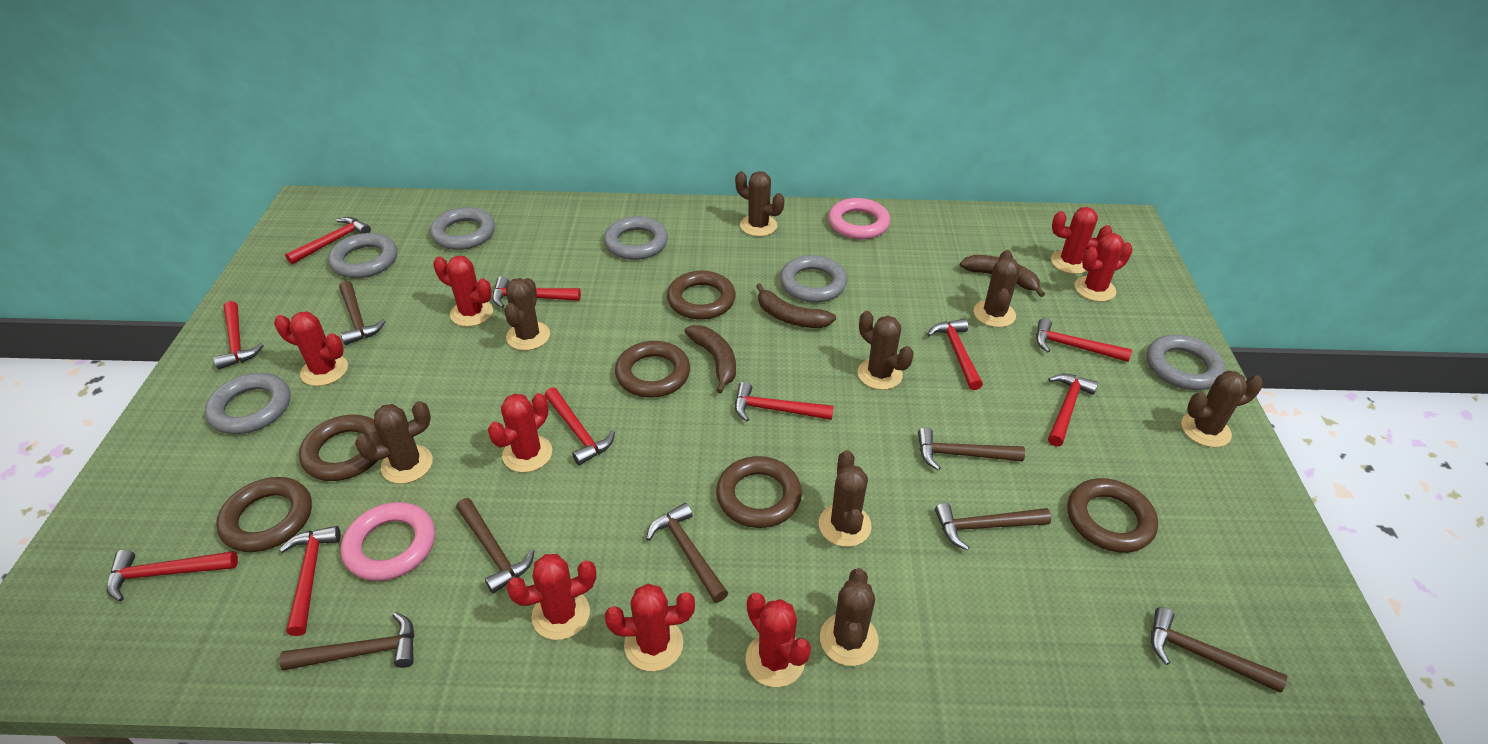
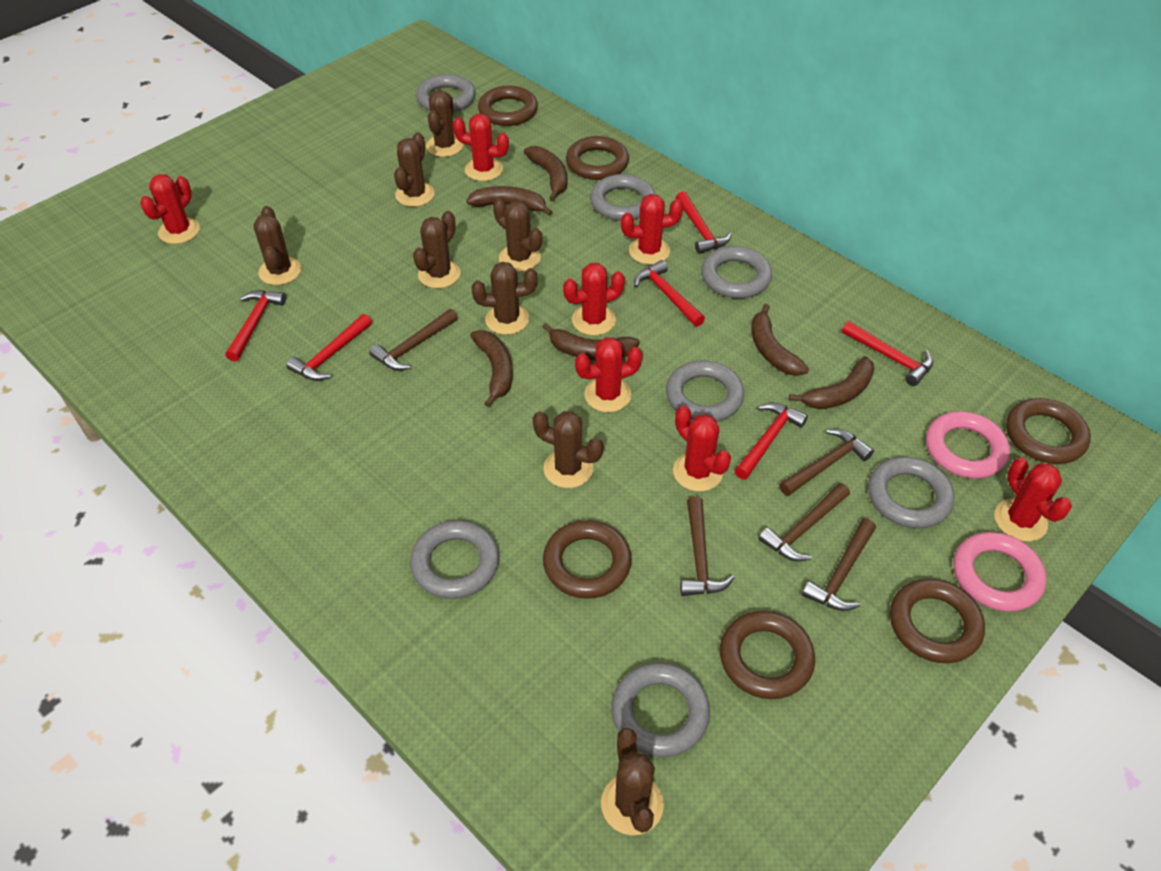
brown banana: 3 -> 6
brown hammer: 7 -> 5
grey ring: 6 -> 7
red cactus: 8 -> 7
red hammer: 10 -> 6

